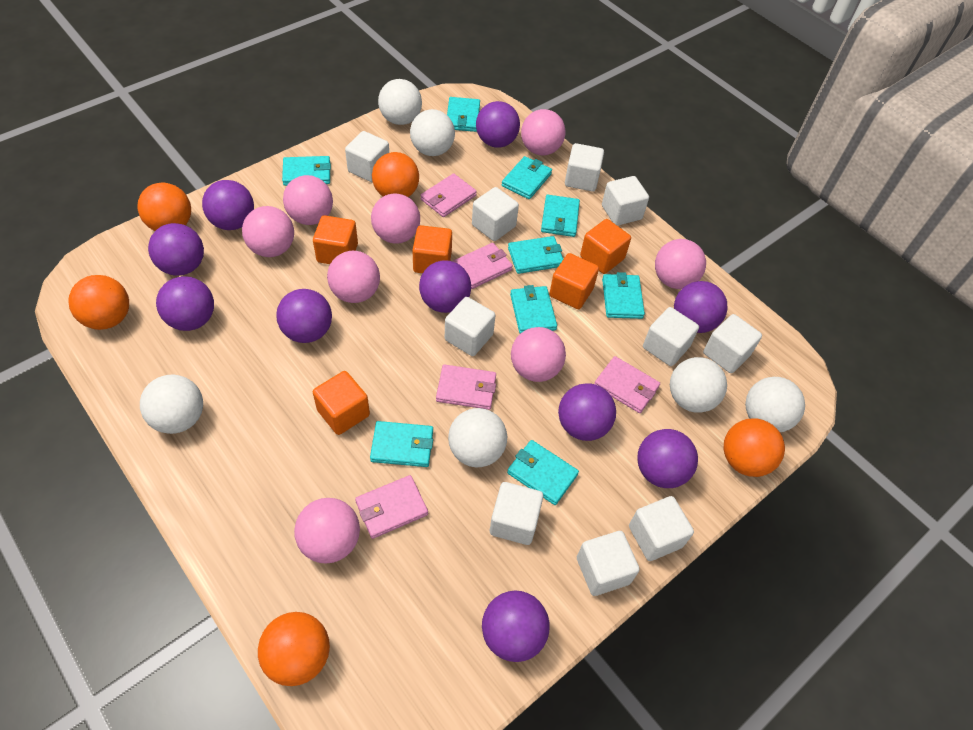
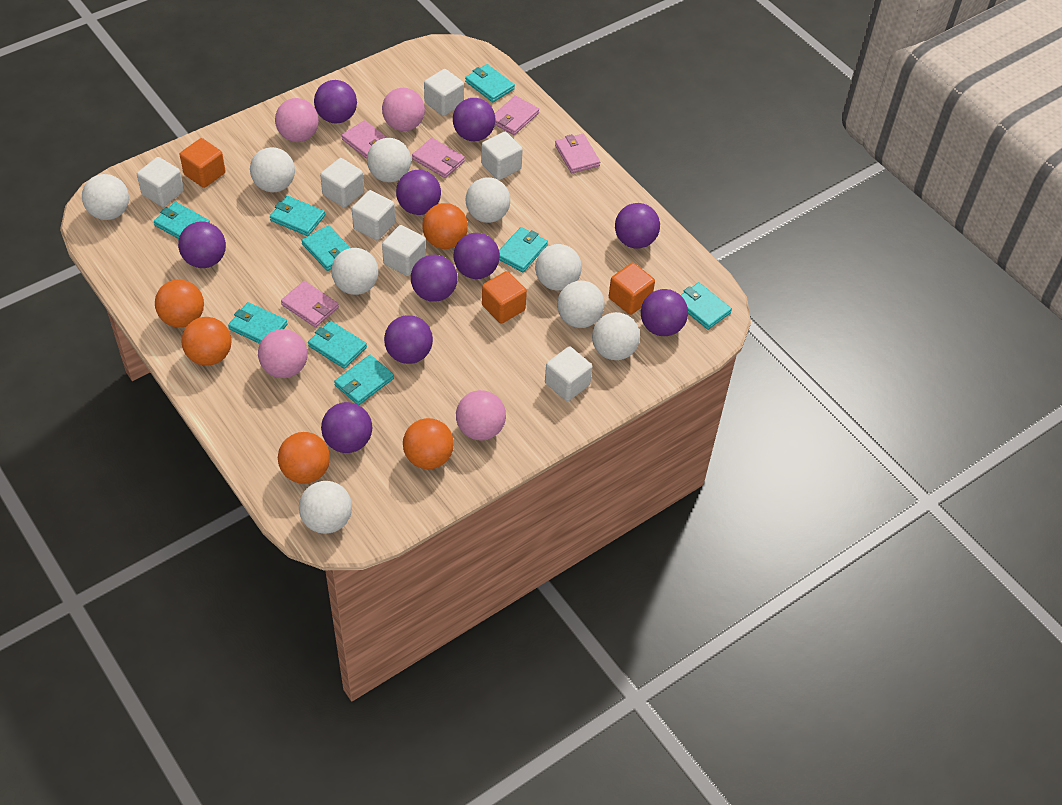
orange cube: 5 -> 3
pink ball: 8 -> 4
white ball: 6 -> 9
white cube: 10 -> 7

